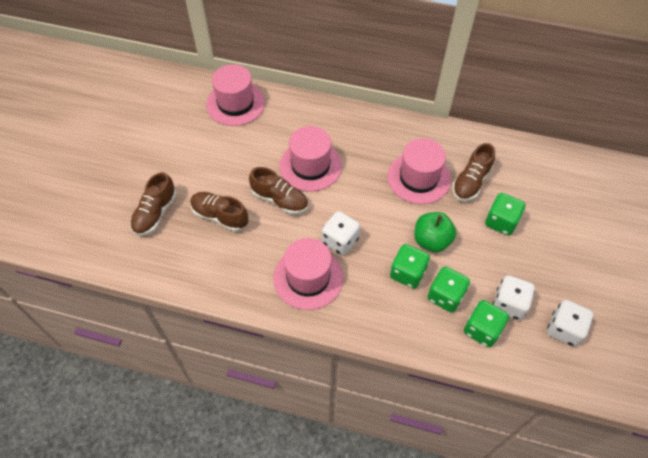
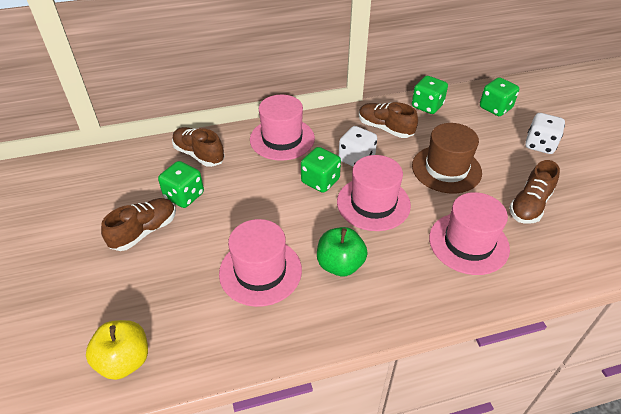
brown hat: 0 -> 1
white dice: 3 -> 2
yellow apple: 0 -> 1

